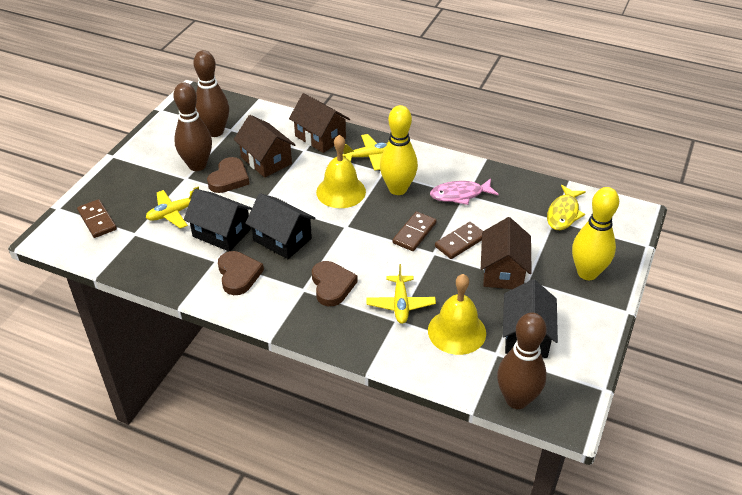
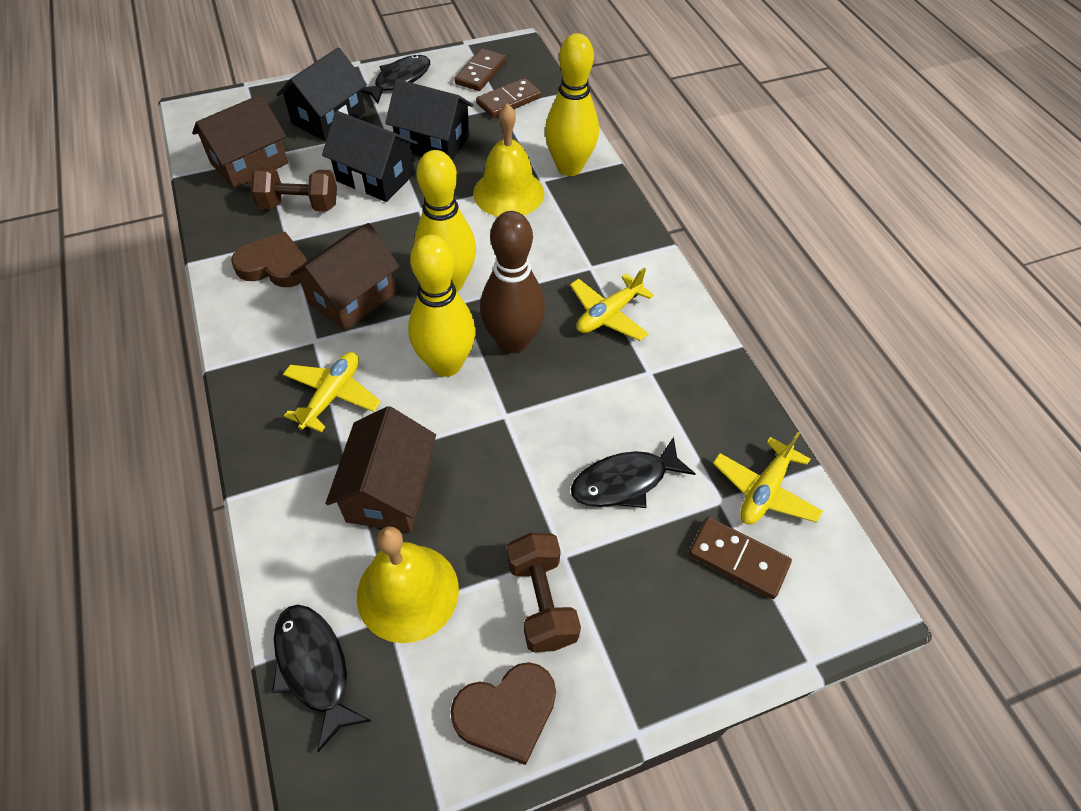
black fish: 0 -> 3
brown bowling pin: 3 -> 1
brown dumbbell: 0 -> 2
brown heart: 3 -> 2
pink fish: 1 -> 0
yellow bowling pin: 2 -> 3
yellow fish: 1 -> 0

